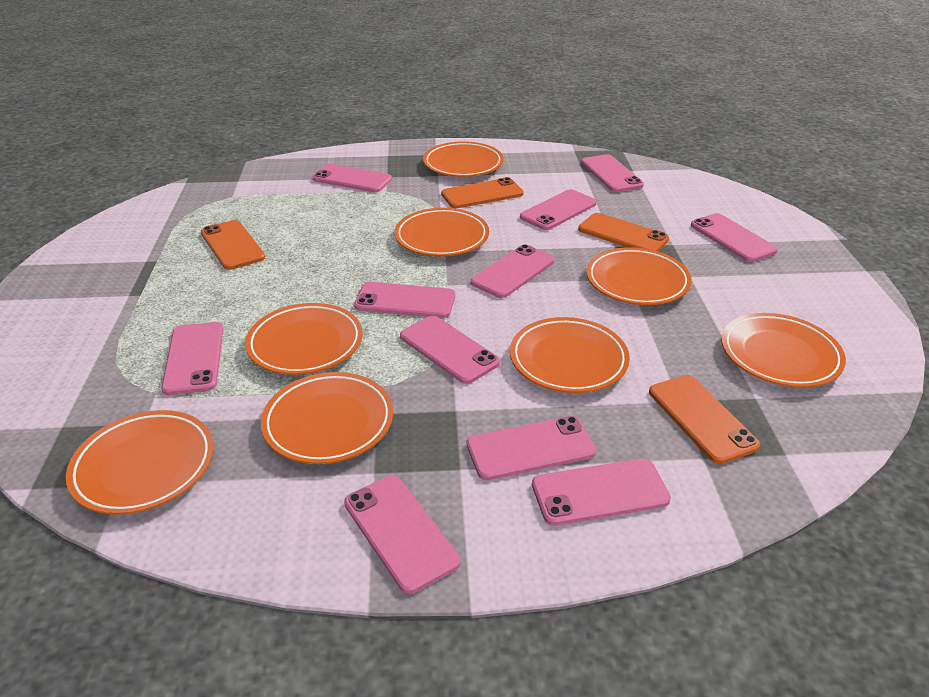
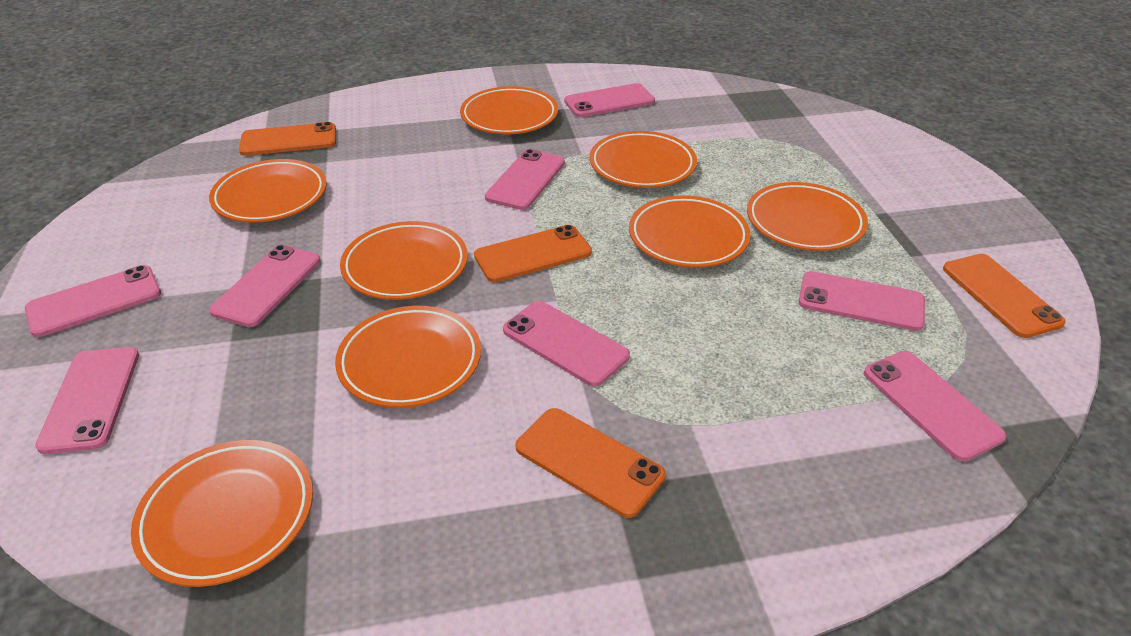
pink phone: 11 -> 8

